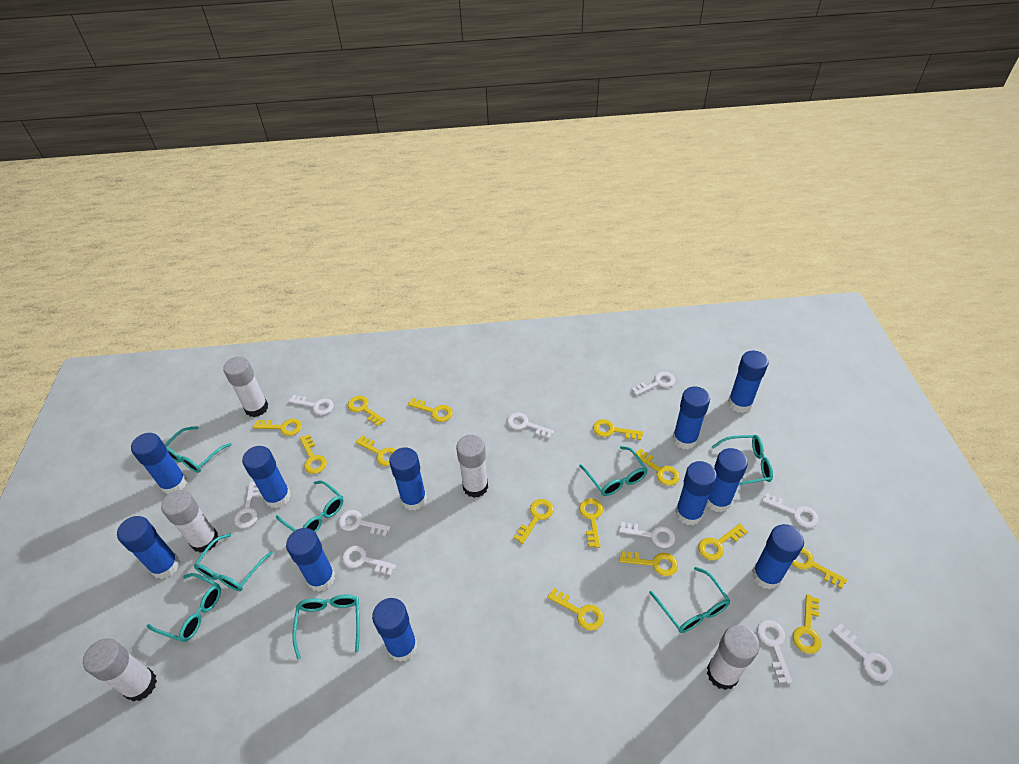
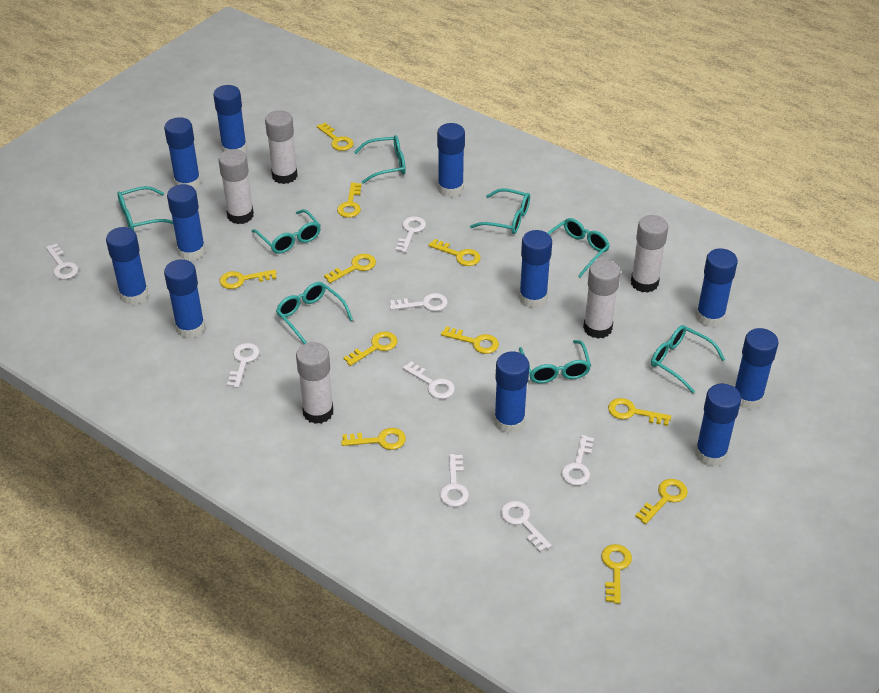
white key: 10 -> 8
yellow key: 14 -> 11

